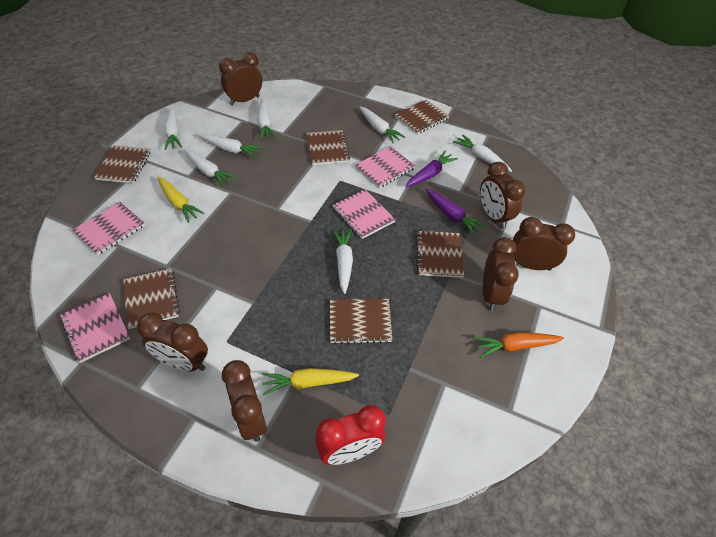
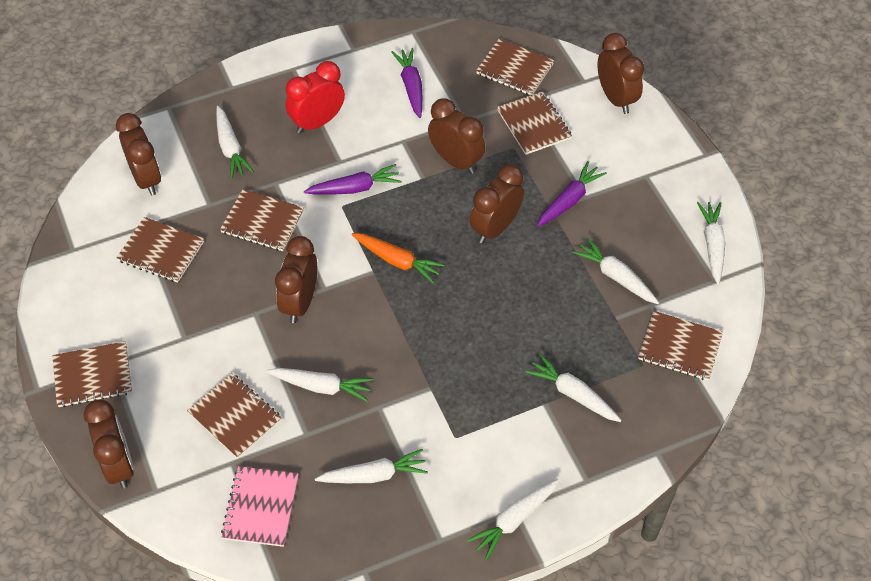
brown notebook: 6 -> 7
pink notebook: 4 -> 1
purple carrot: 2 -> 3
yellow carrot: 2 -> 0

